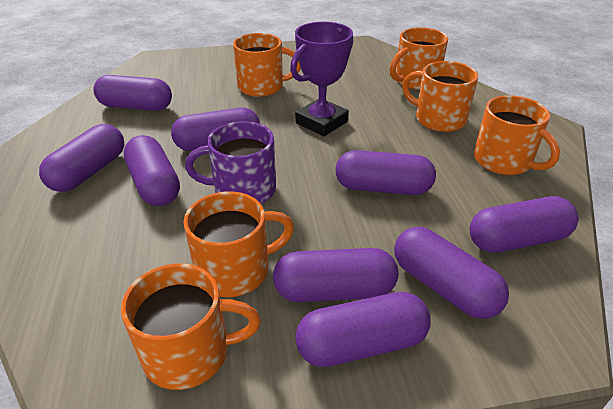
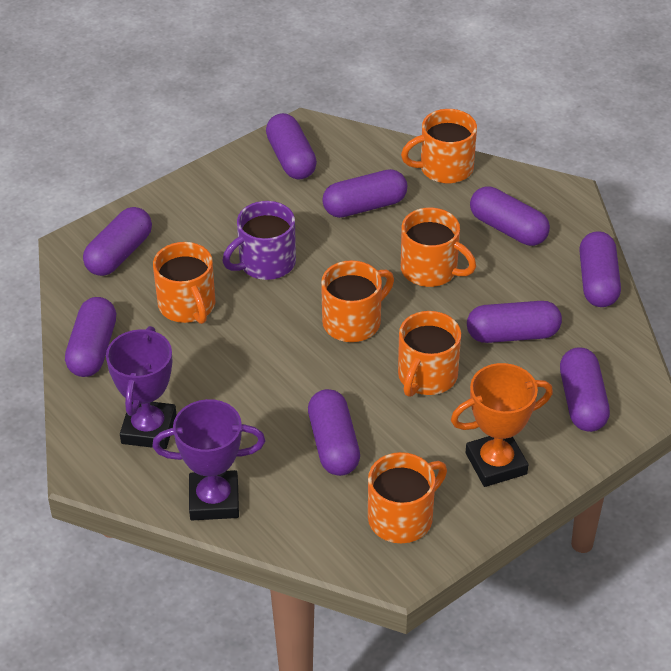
orange trophy: 0 -> 1
purple trophy: 1 -> 2

